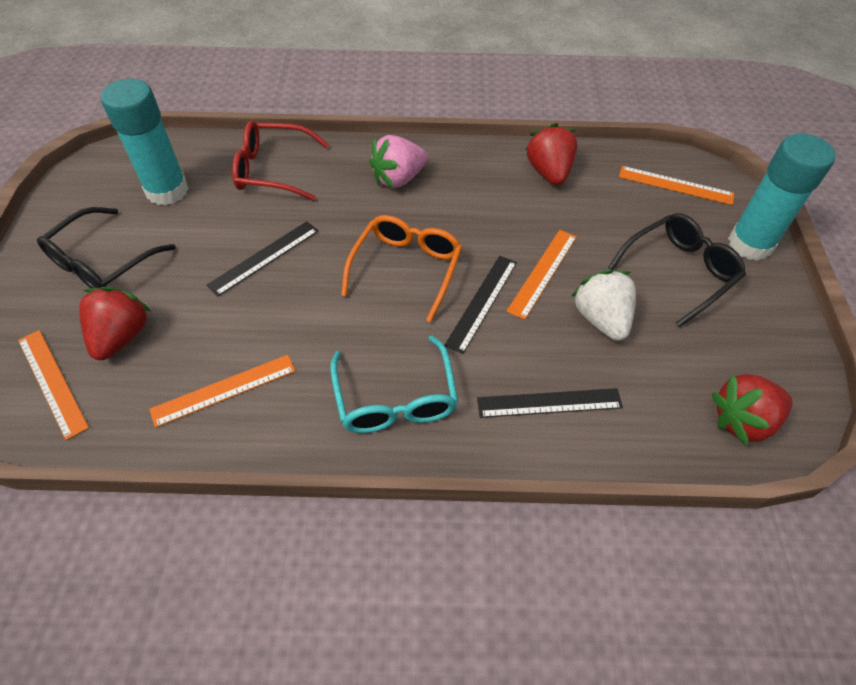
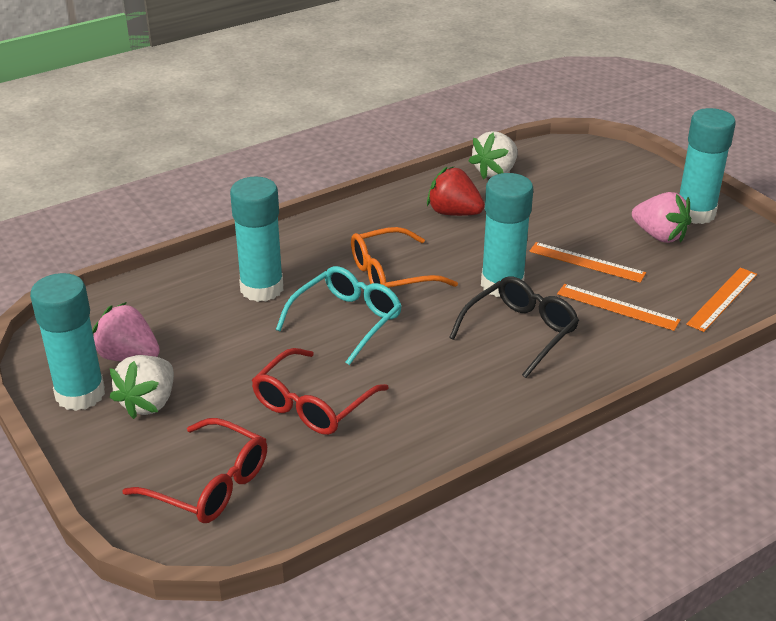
black glasses: 2 -> 1
black ruler: 3 -> 0
orange ruler: 4 -> 3
pink strawberry: 1 -> 2
red glasses: 1 -> 2
red strawberry: 3 -> 1
turquoise glue stick: 2 -> 4
white strawberry: 1 -> 2

